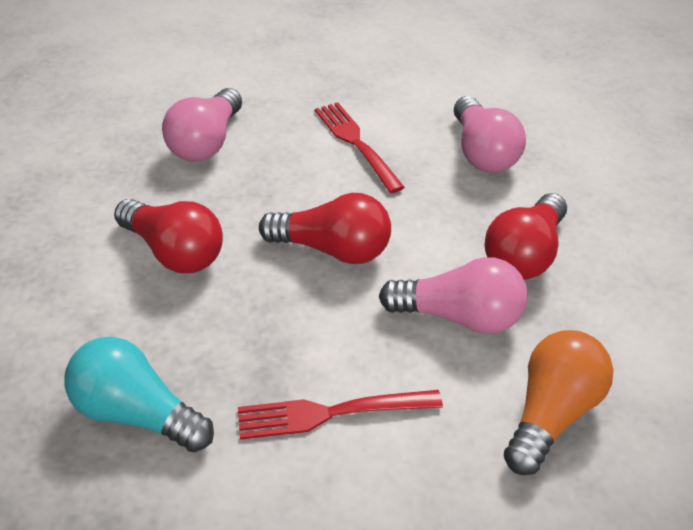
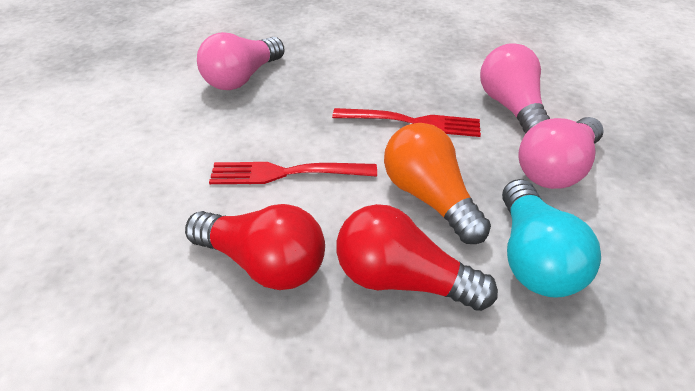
red light bulb: 3 -> 2

